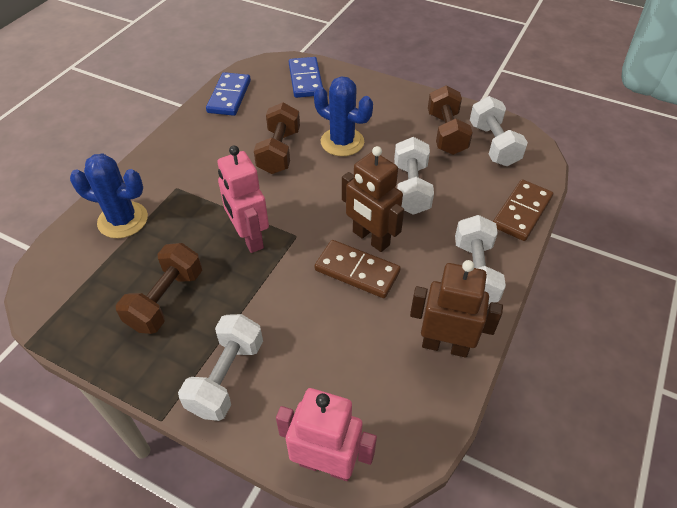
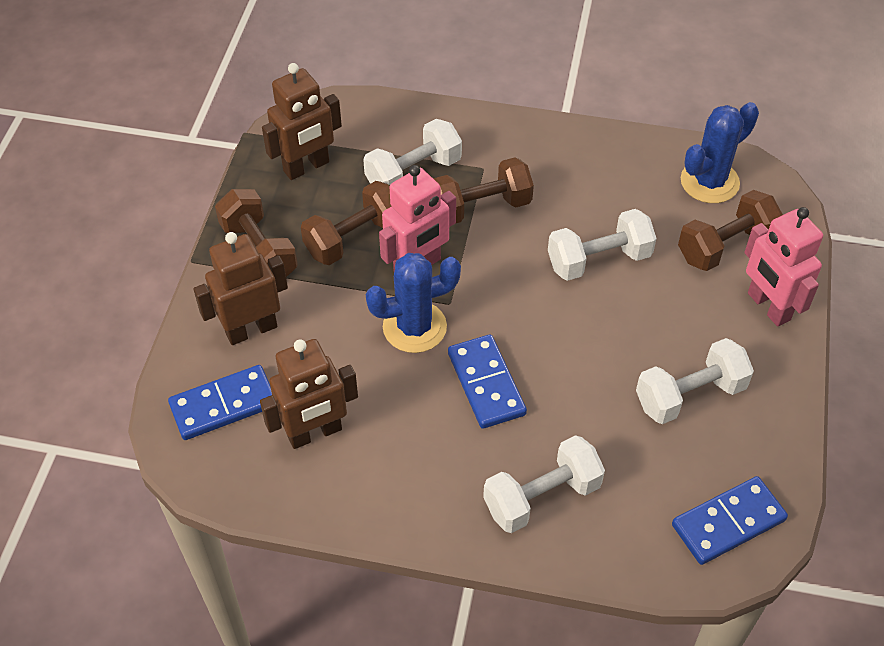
blue domino: 2 -> 3
brown domino: 2 -> 0
brown dumbbell: 3 -> 4
brown robot: 2 -> 3

